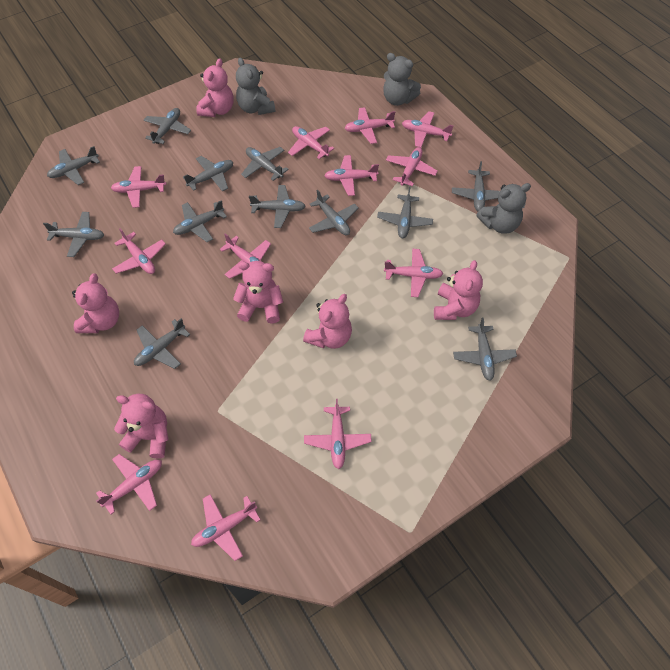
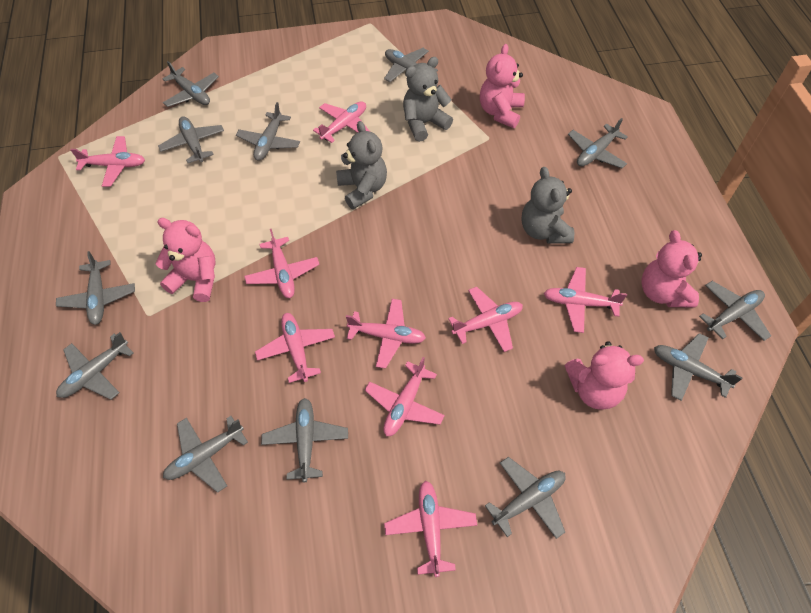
pink plane: 12 -> 9
pink teddy bear: 6 -> 4

